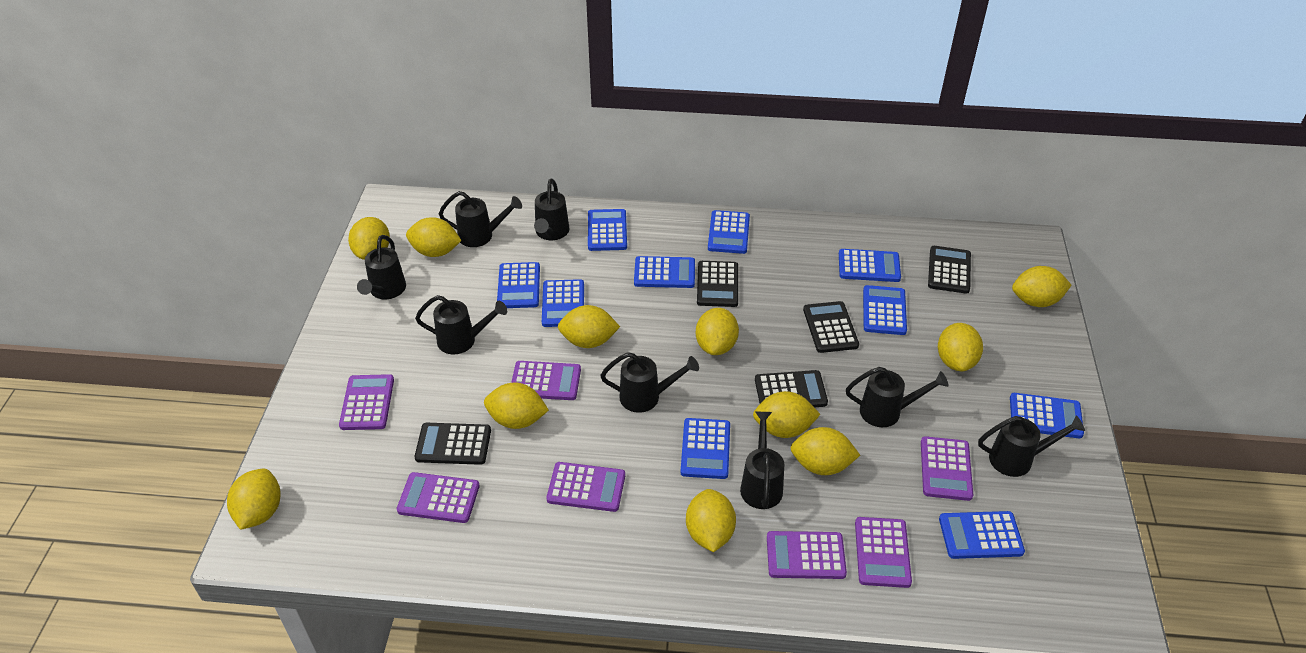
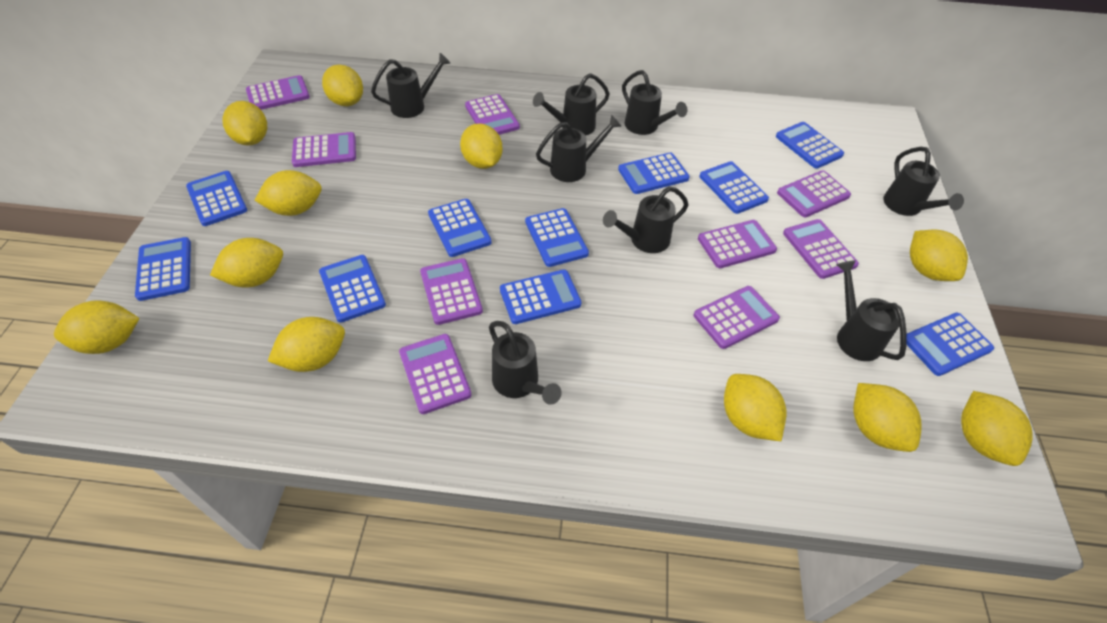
black calculator: 5 -> 0
purple calculator: 7 -> 9

